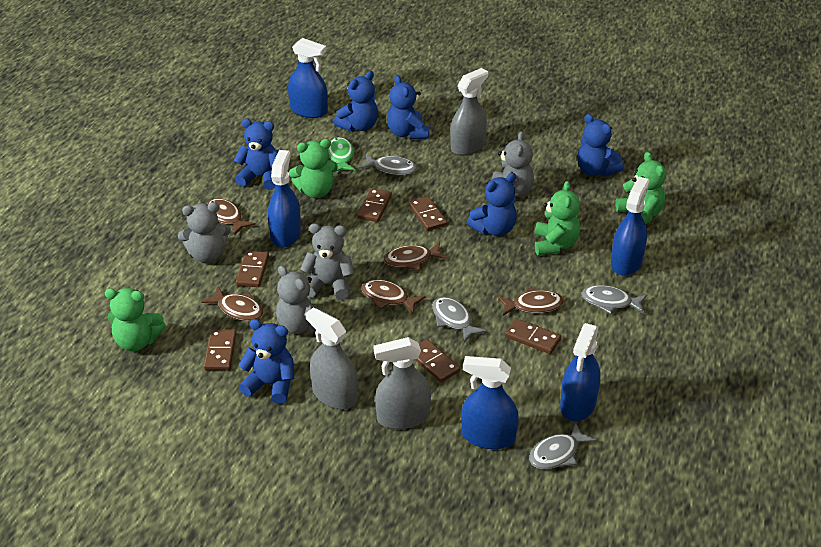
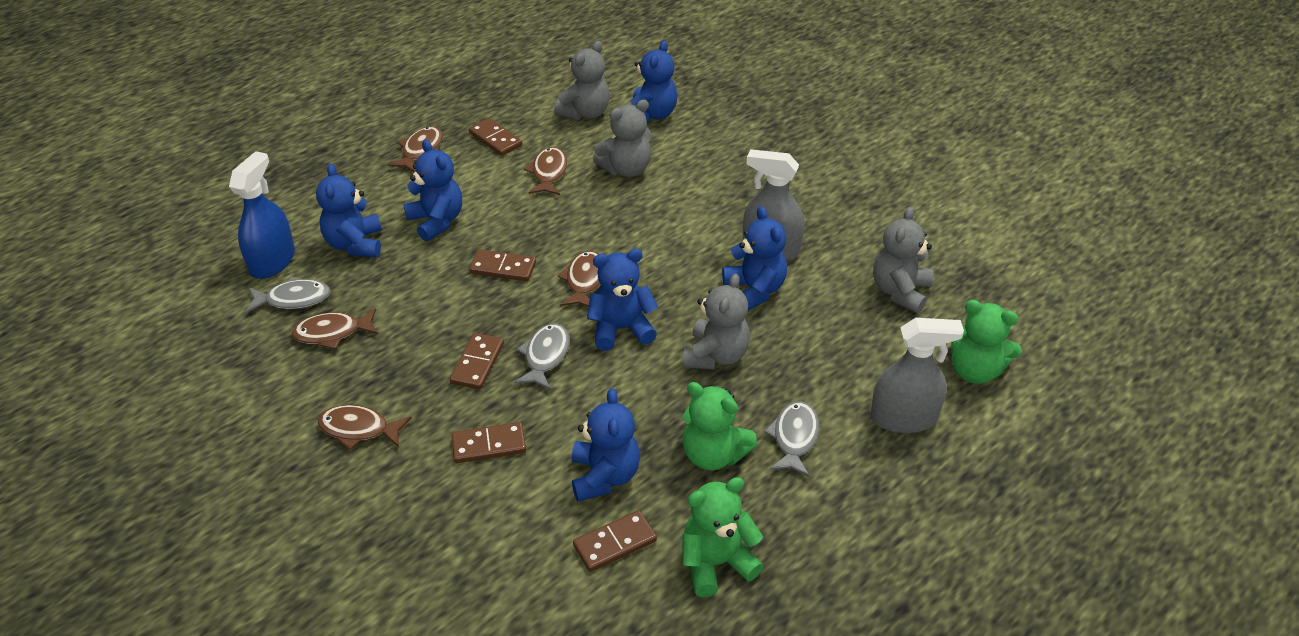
blue spray bottle: 5 -> 1
brown domino: 6 -> 5
green fish: 1 -> 0
green teddy bear: 4 -> 3
grey fish: 4 -> 3
grey spray bottle: 3 -> 2

